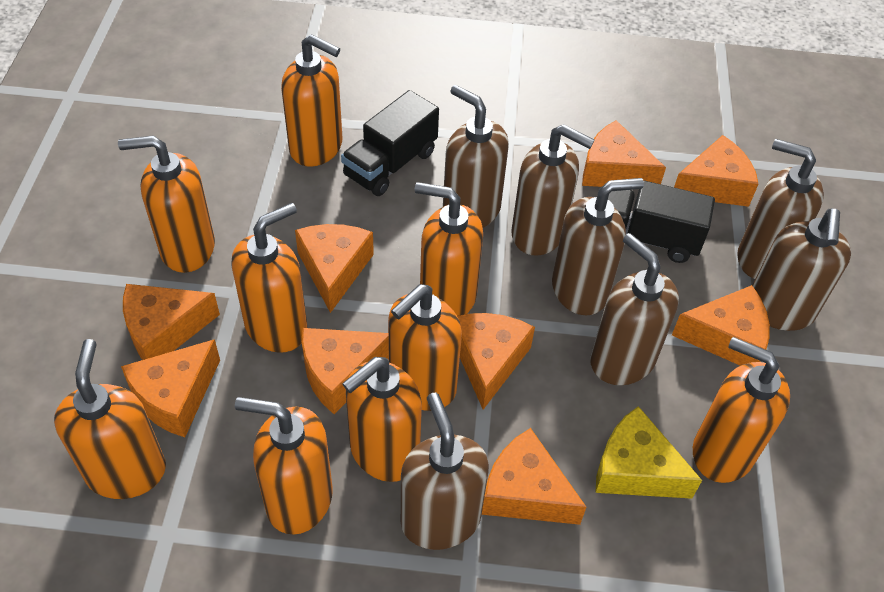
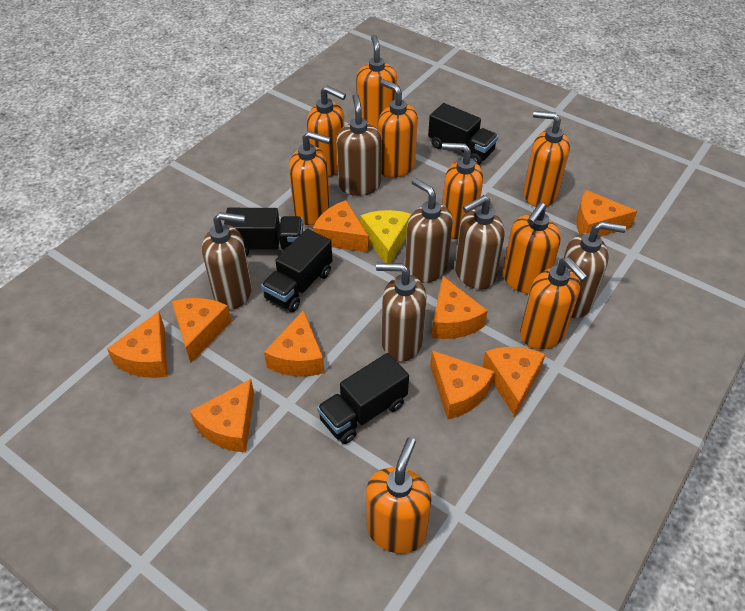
black truck: 2 -> 4
brown soap dispenser: 7 -> 6

